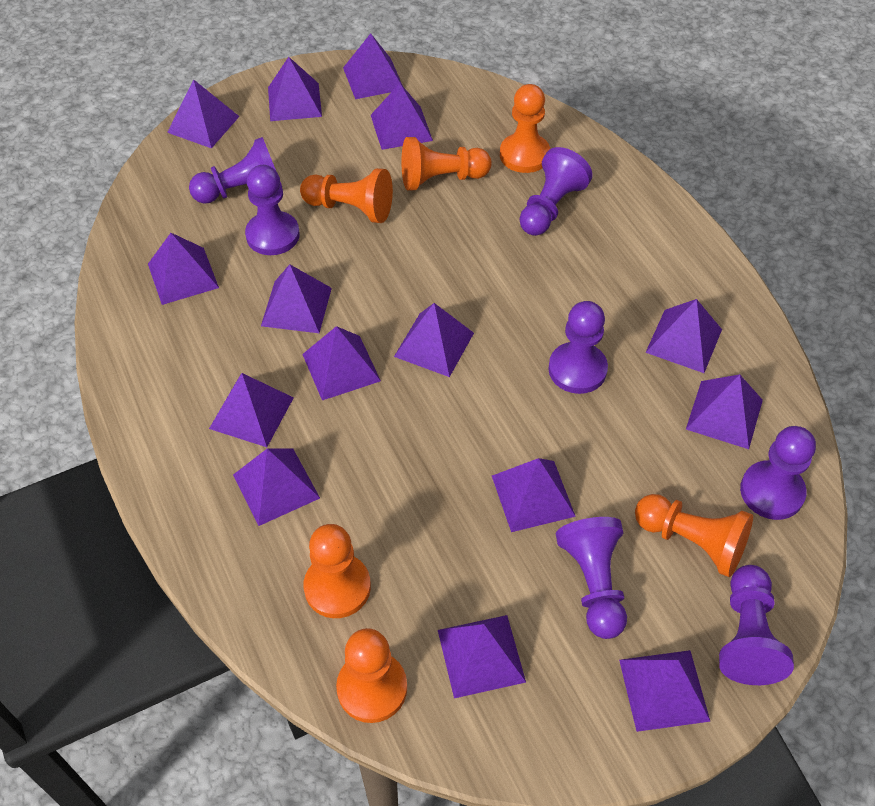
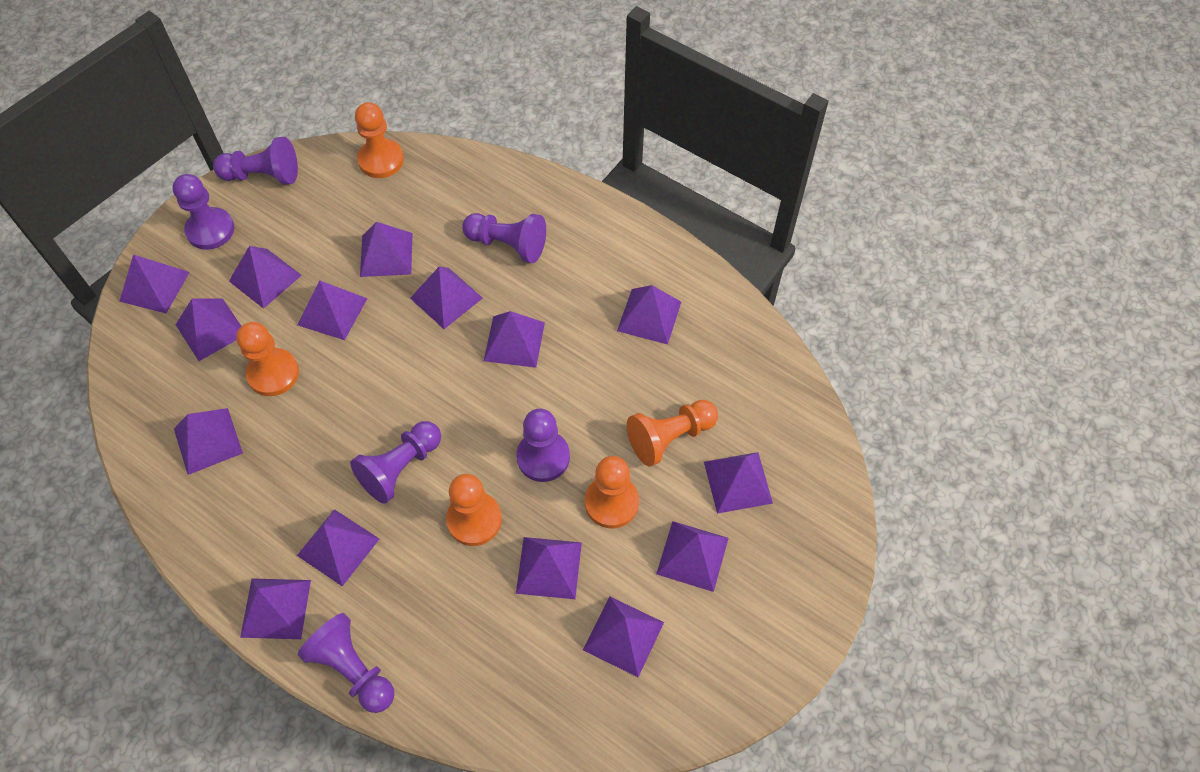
orange pawn: 6 -> 5
purple pawn: 7 -> 6

